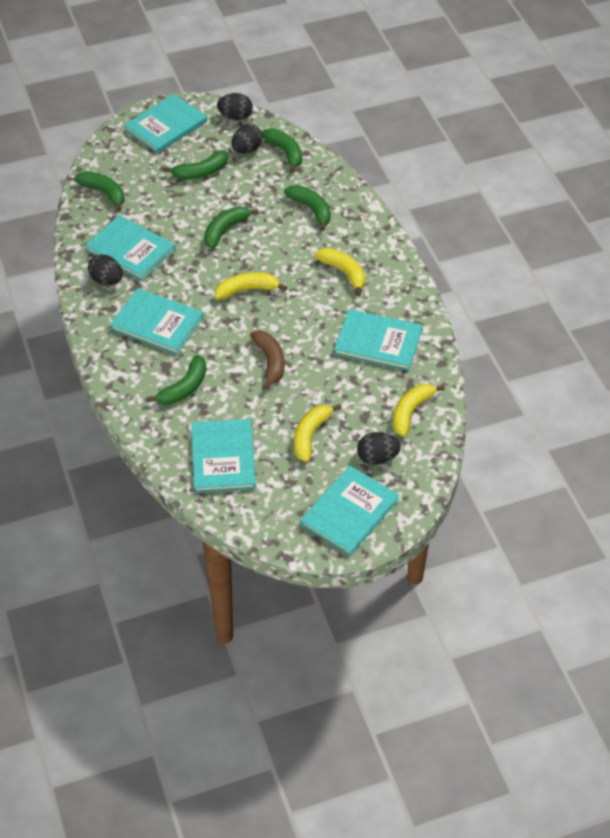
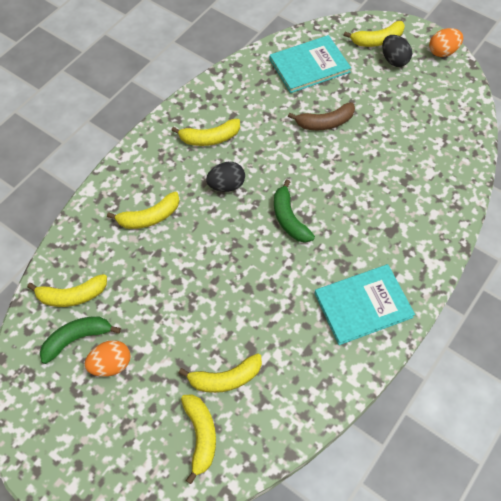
black egg: 4 -> 2
green banana: 6 -> 2
orange egg: 0 -> 2
turquoise book: 6 -> 2
yellow banana: 4 -> 6

